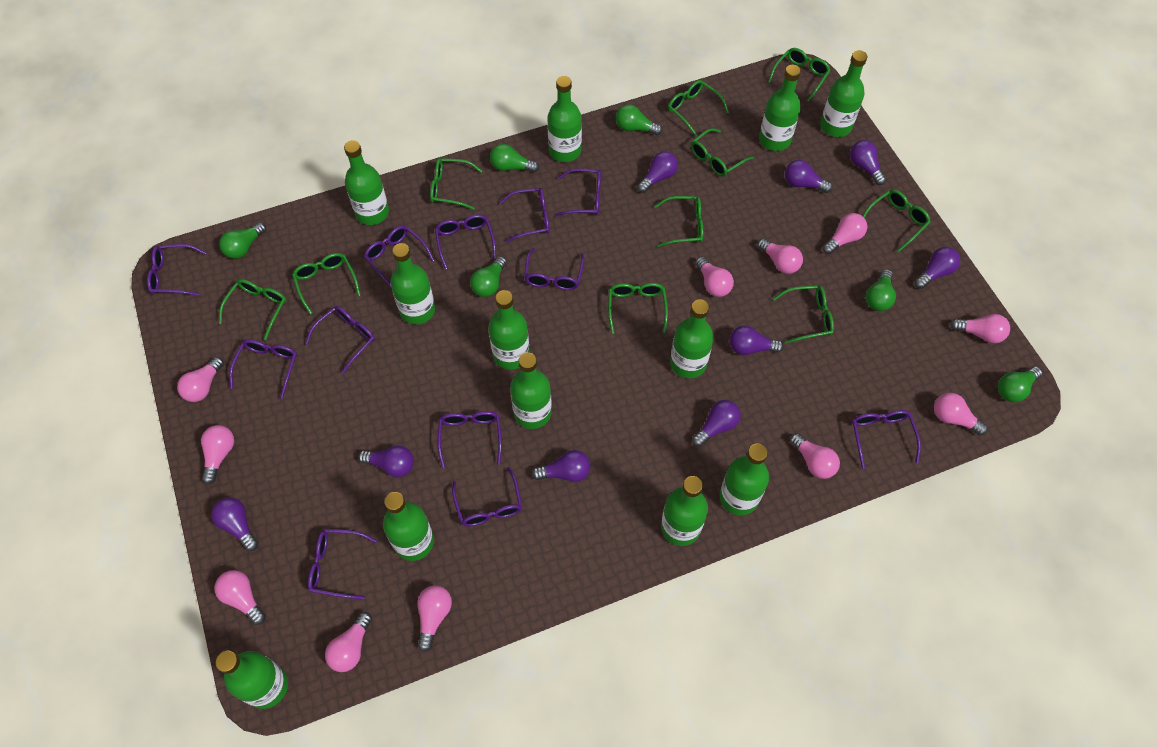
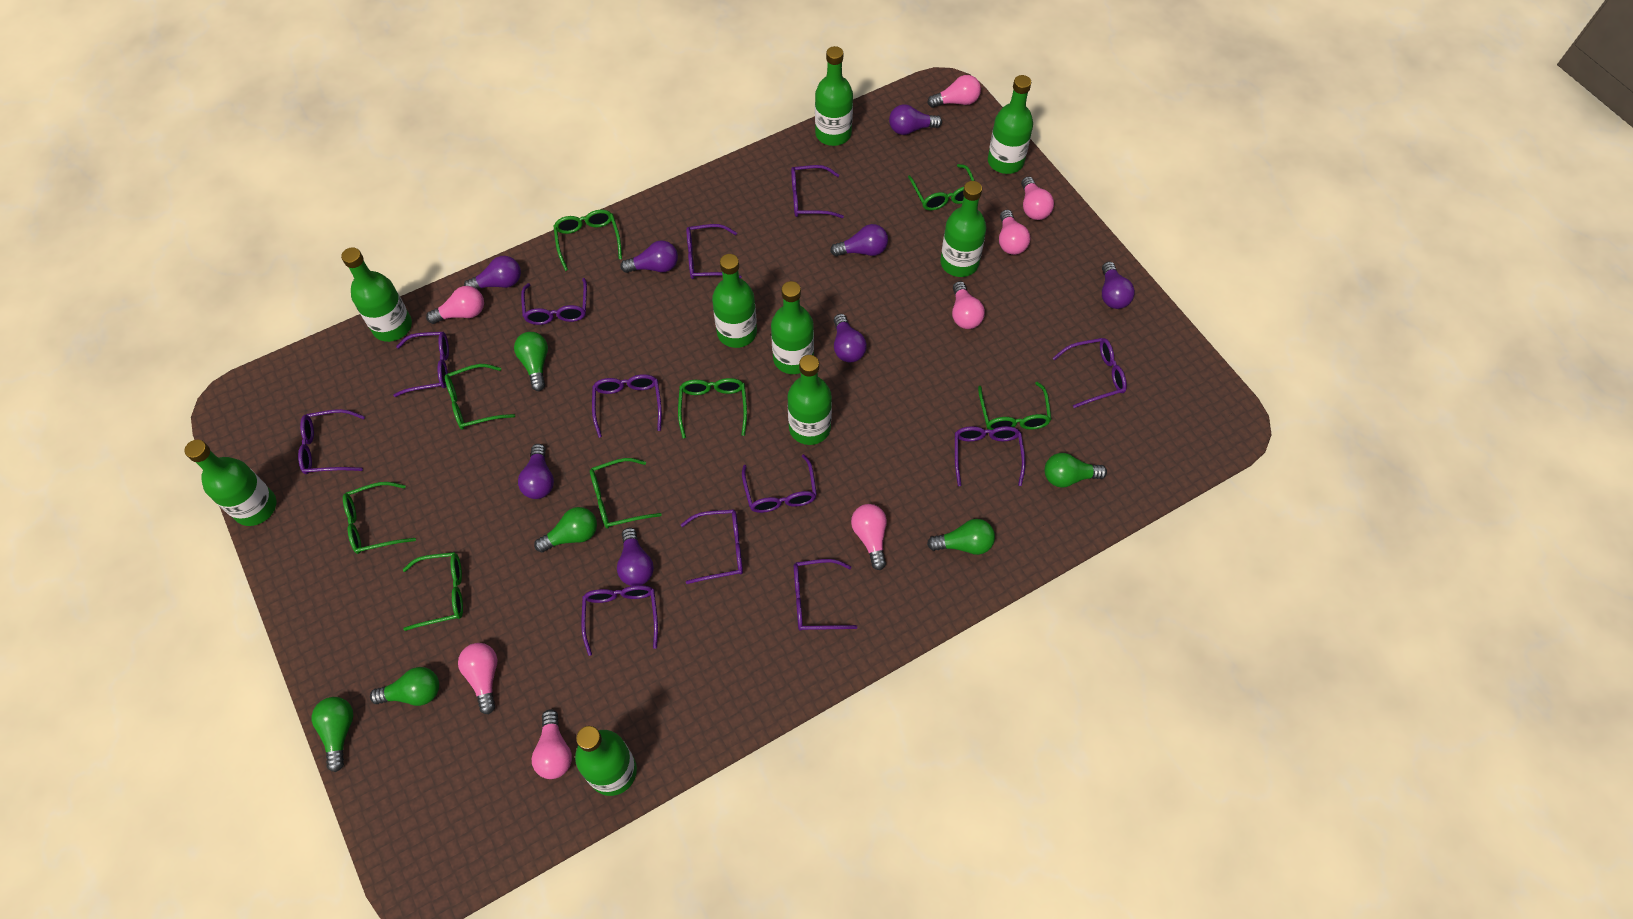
green bottle: 12 -> 9
green glasses: 10 -> 8
pink light bulb: 11 -> 8
purple light bulb: 9 -> 8

